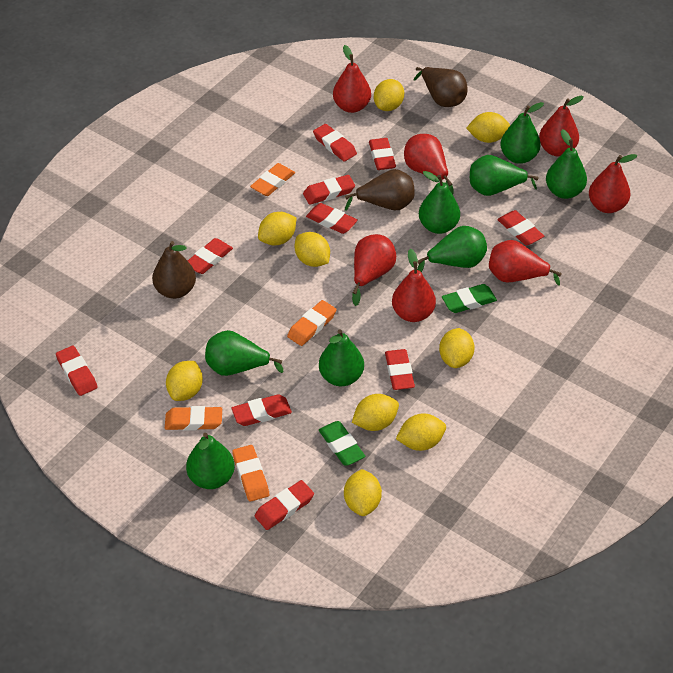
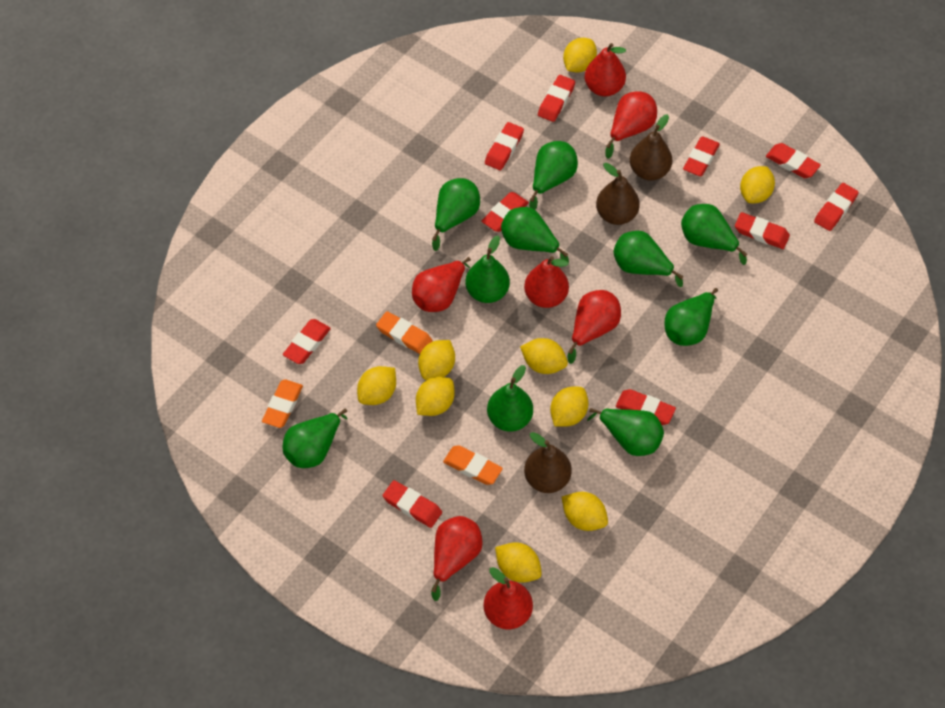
green eraser: 2 -> 0
green pear: 8 -> 10
orange eraser: 4 -> 3

